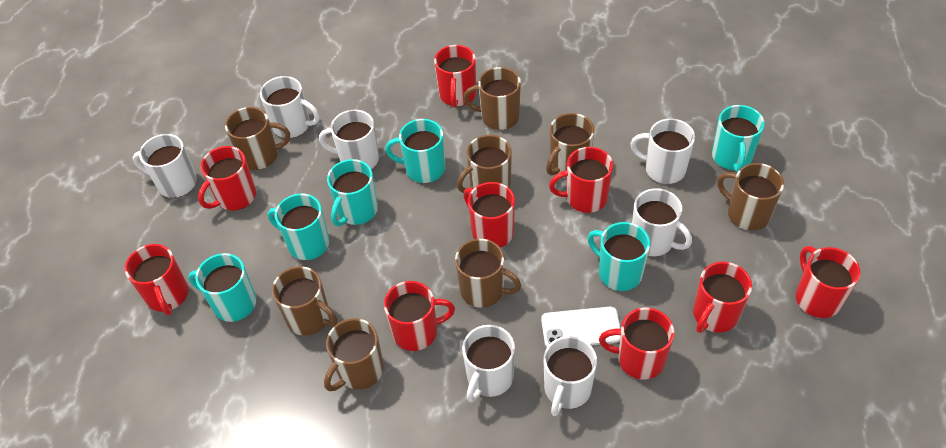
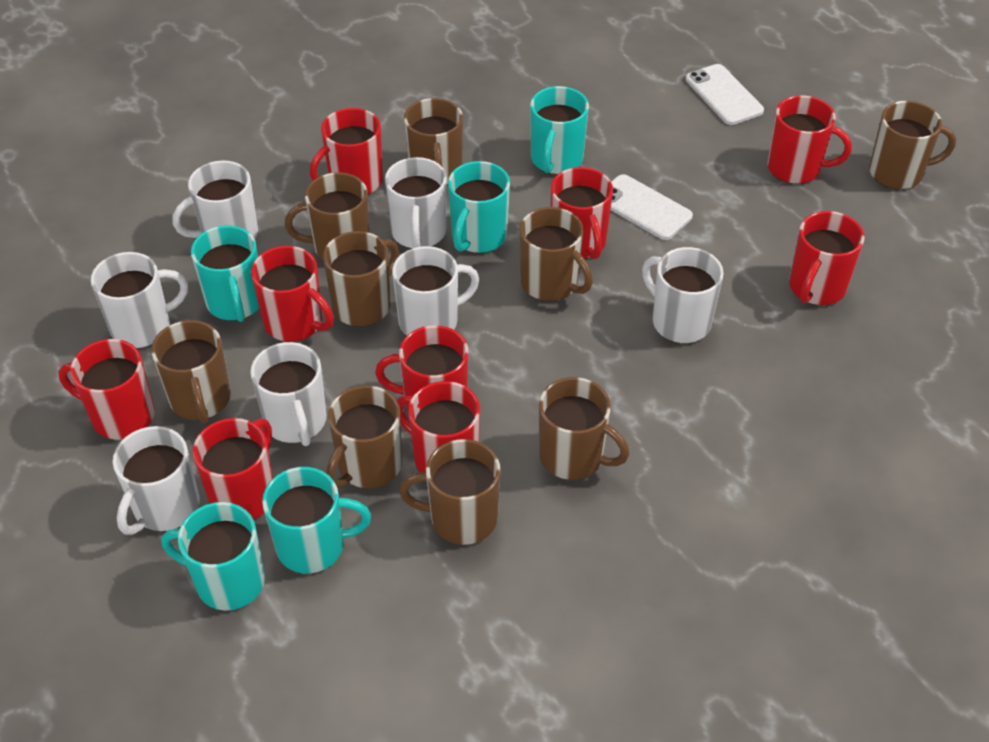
brown mug: 8 -> 9
turquoise mug: 6 -> 5
white phone: 1 -> 2

